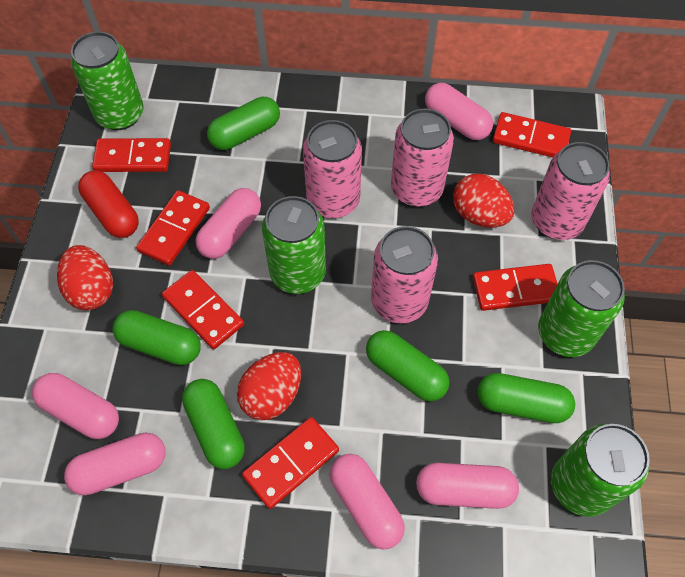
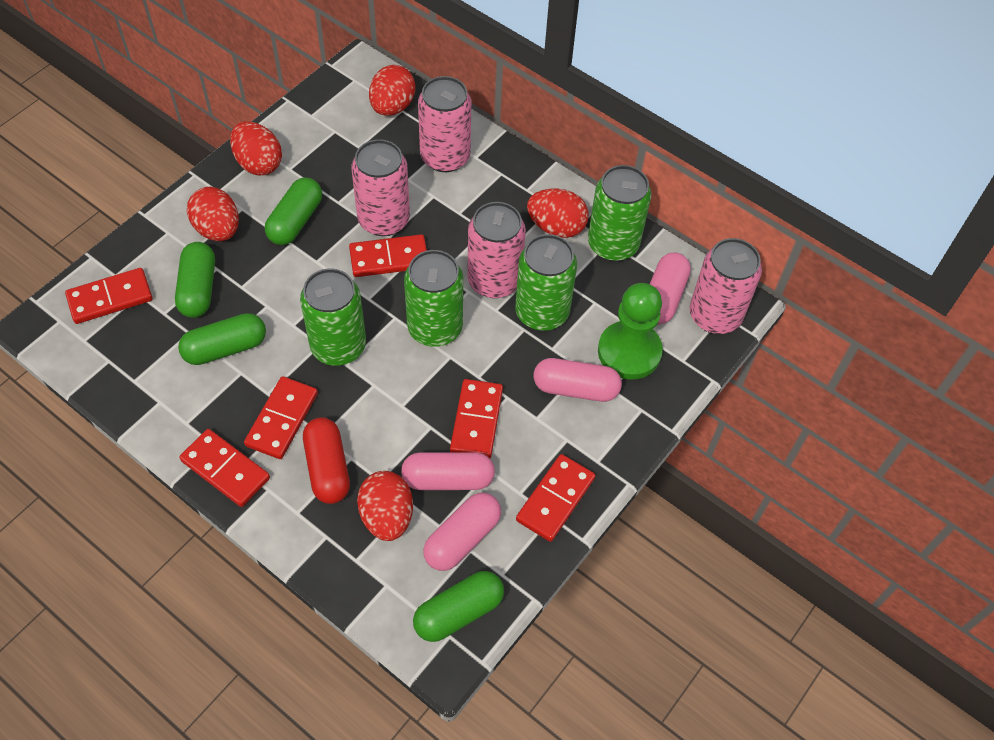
green capsule: 5 -> 4
green pawn: 0 -> 1
pink capsule: 6 -> 4
red egg: 3 -> 5

